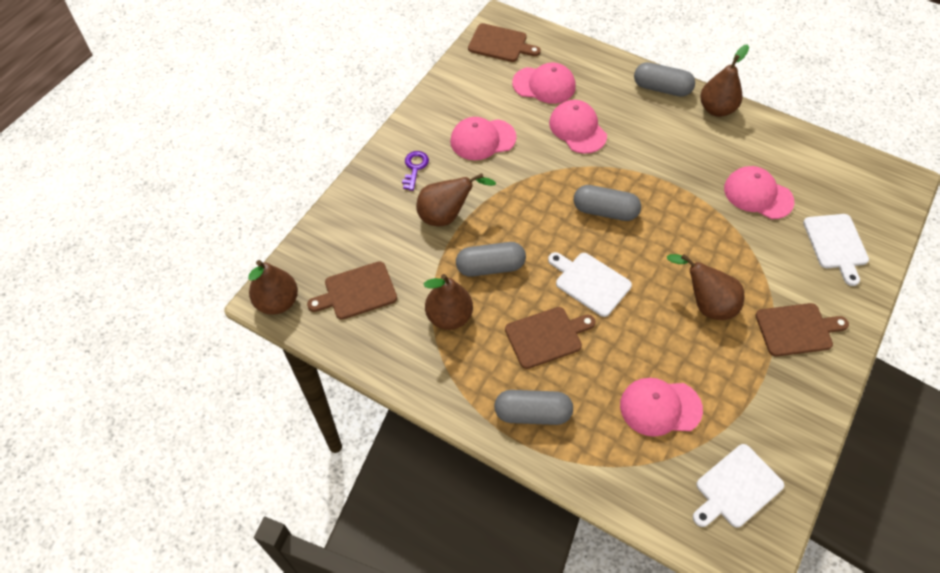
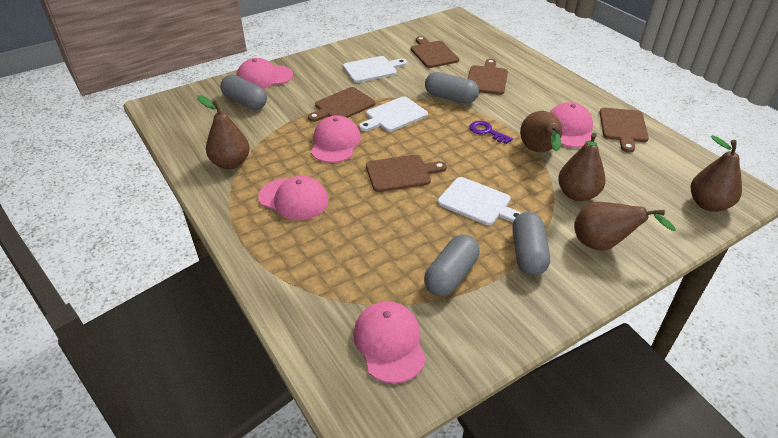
brown cutting board: 4 -> 5

